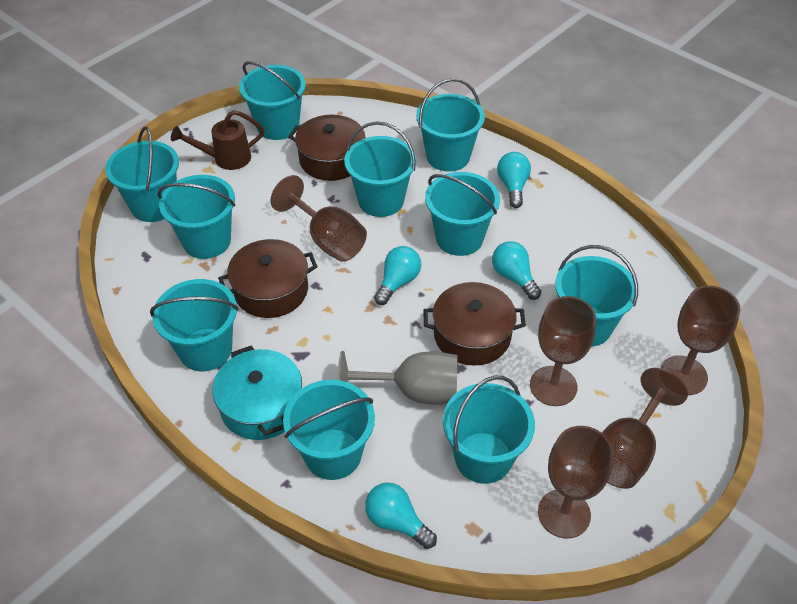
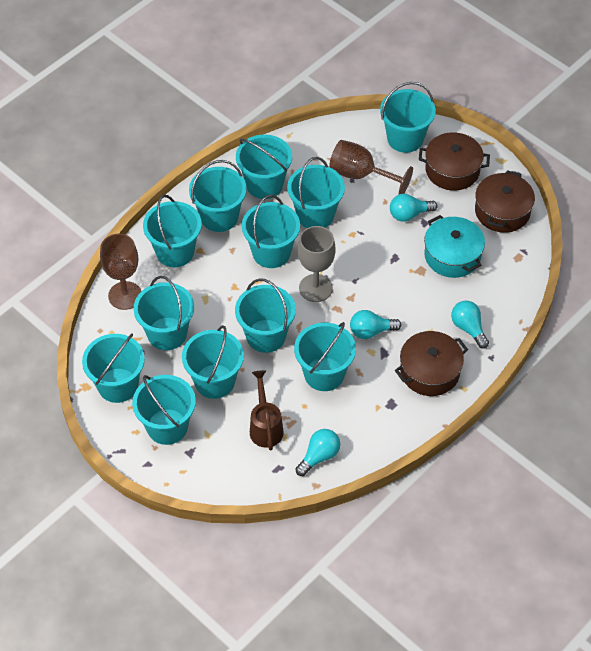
brown goblet: 5 -> 2
turquoise bucket: 10 -> 12

